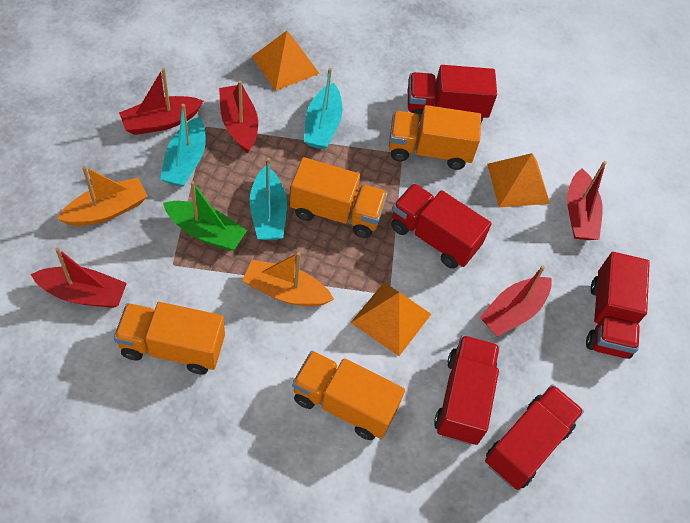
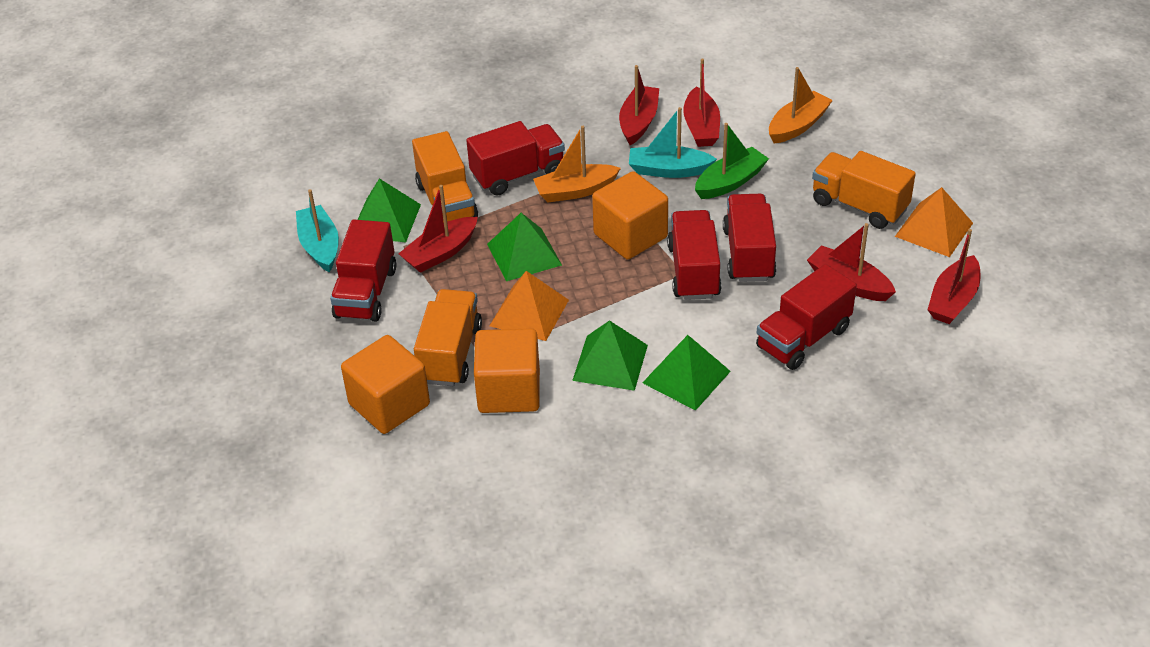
green pyramid: 0 -> 4
orange cube: 0 -> 3
orange pyramid: 3 -> 2
orange truck: 4 -> 3
turquoise boat: 3 -> 2

